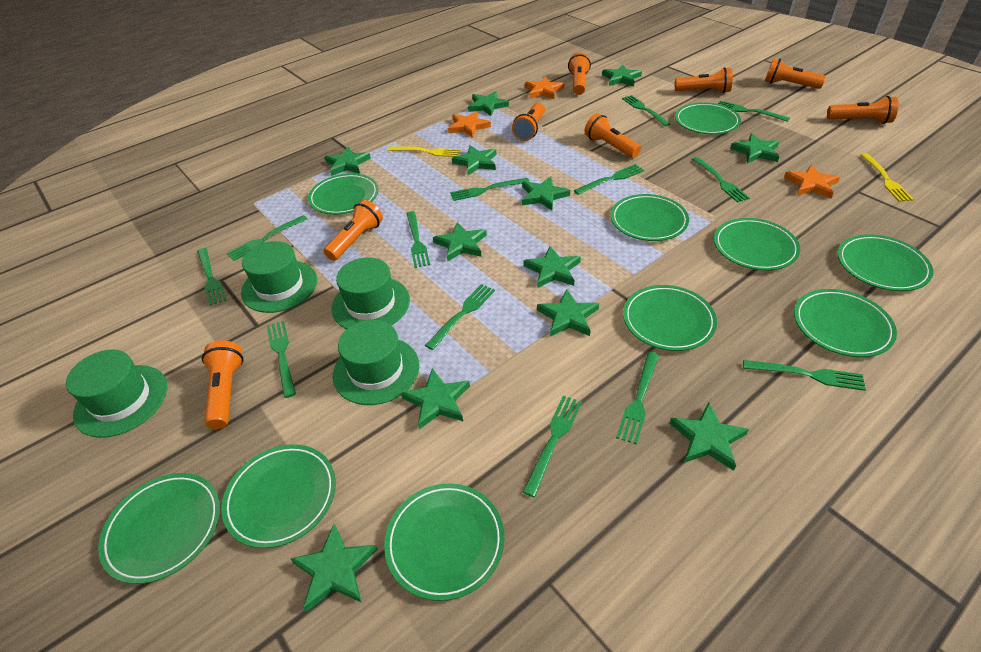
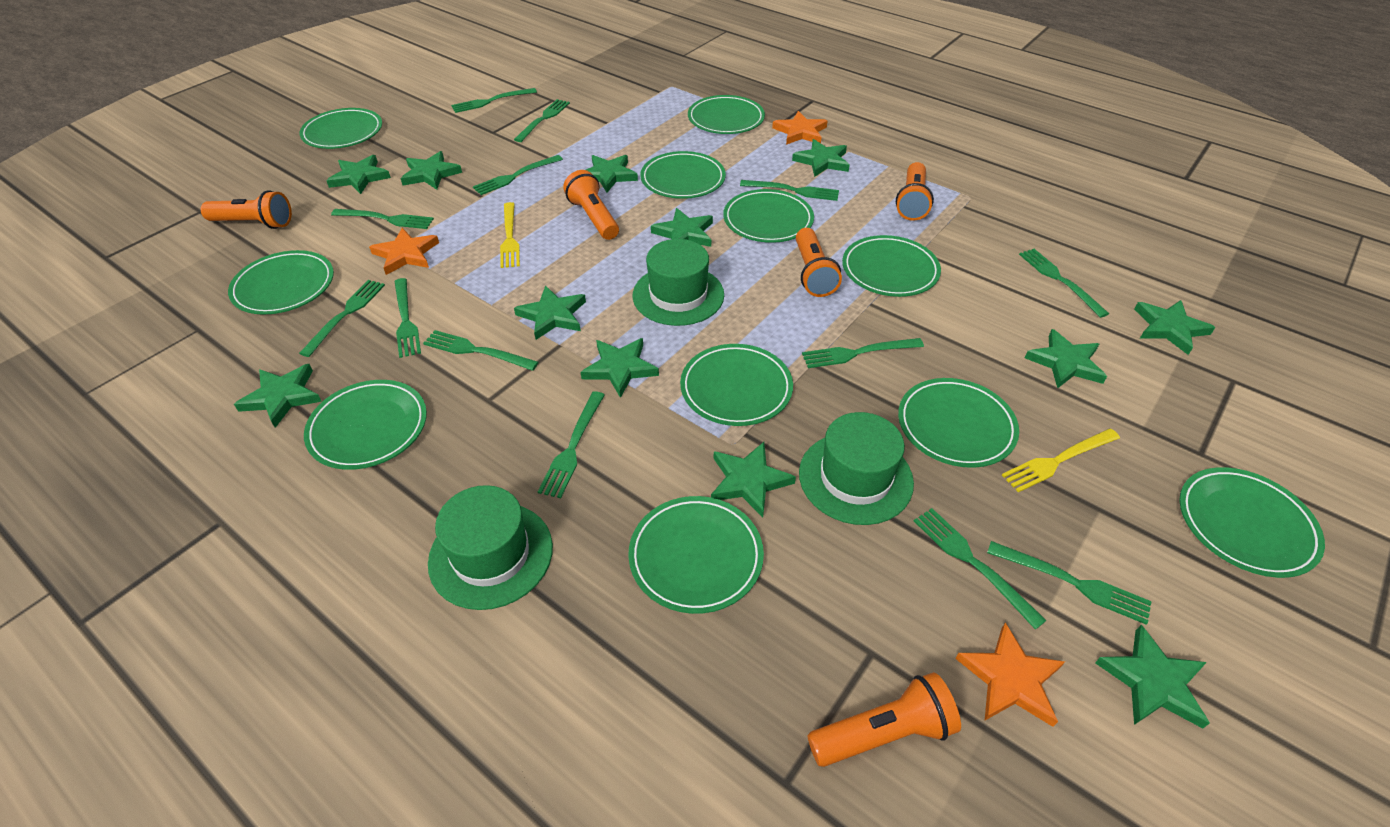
green hat: 4 -> 3
green plate: 10 -> 11
orange flashlight: 8 -> 5

